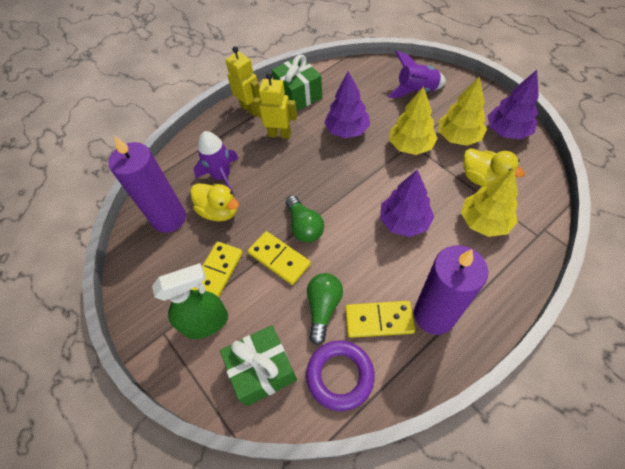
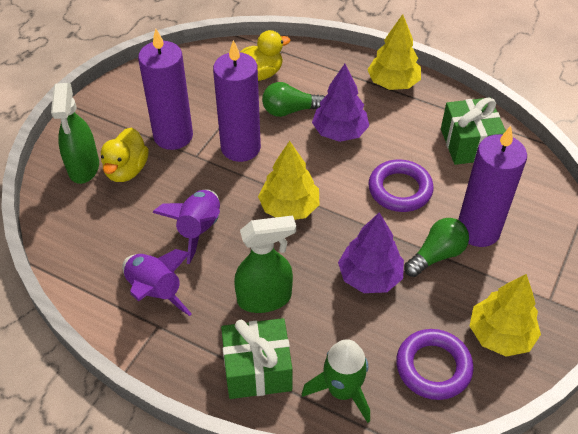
green rocket: 0 -> 1
green spray bottle: 1 -> 2
purple candle: 2 -> 3
purple ring: 1 -> 2
purple tree: 3 -> 2
yellow domino: 3 -> 0
yellow robot: 2 -> 0

